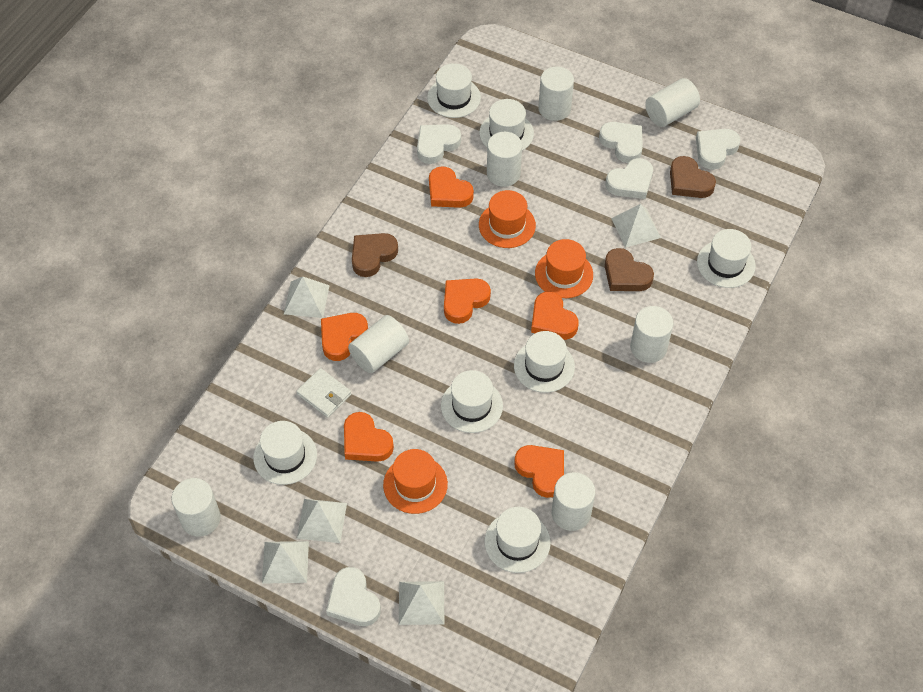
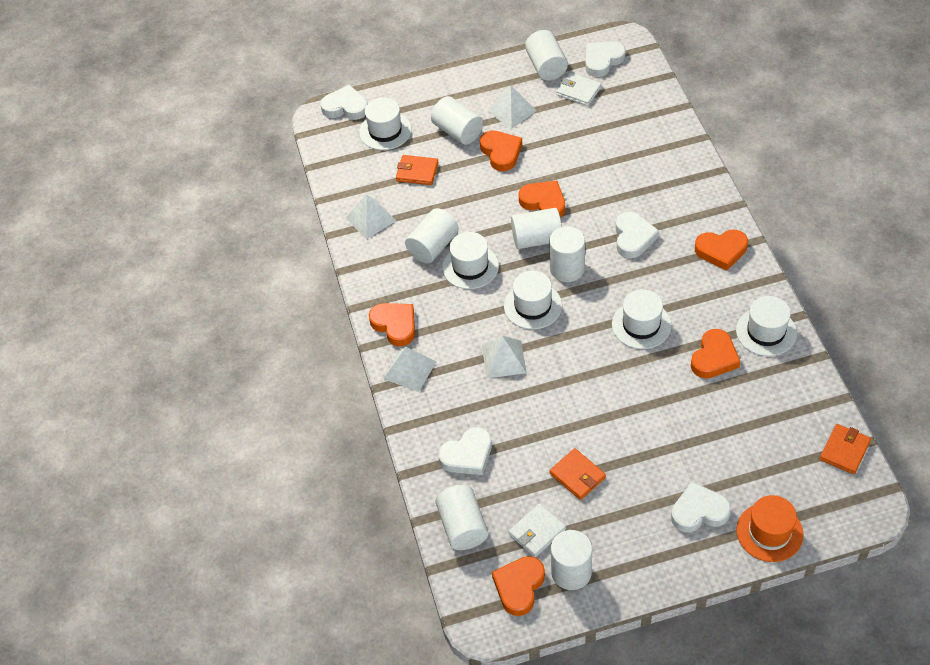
brown heart: 3 -> 0
orange hat: 3 -> 1
orange wallet: 0 -> 3
white hat: 7 -> 5
white pyramid: 5 -> 4
white wallet: 1 -> 2

